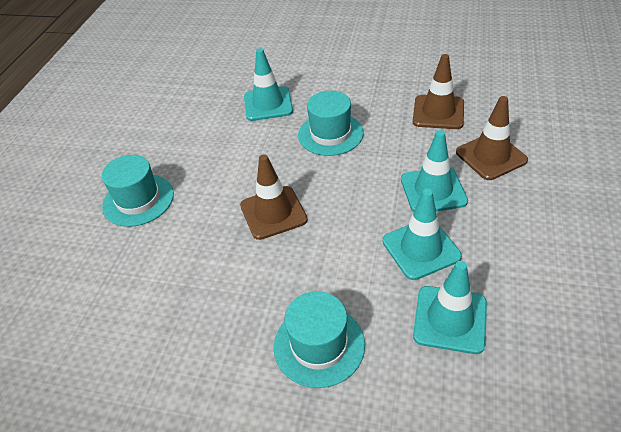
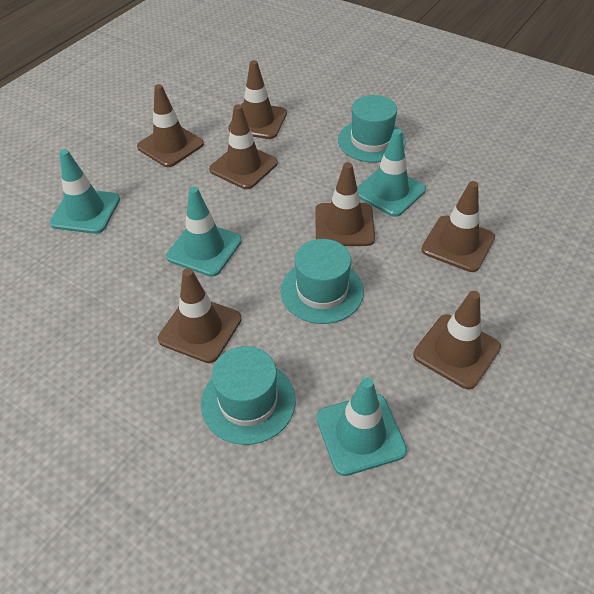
brown traffic cone: 3 -> 7

